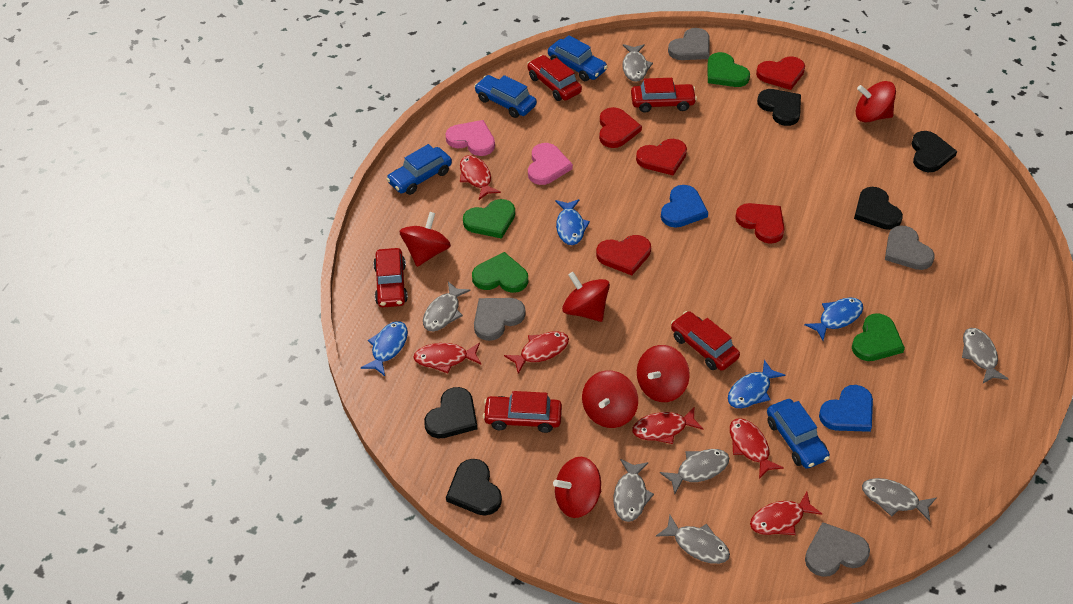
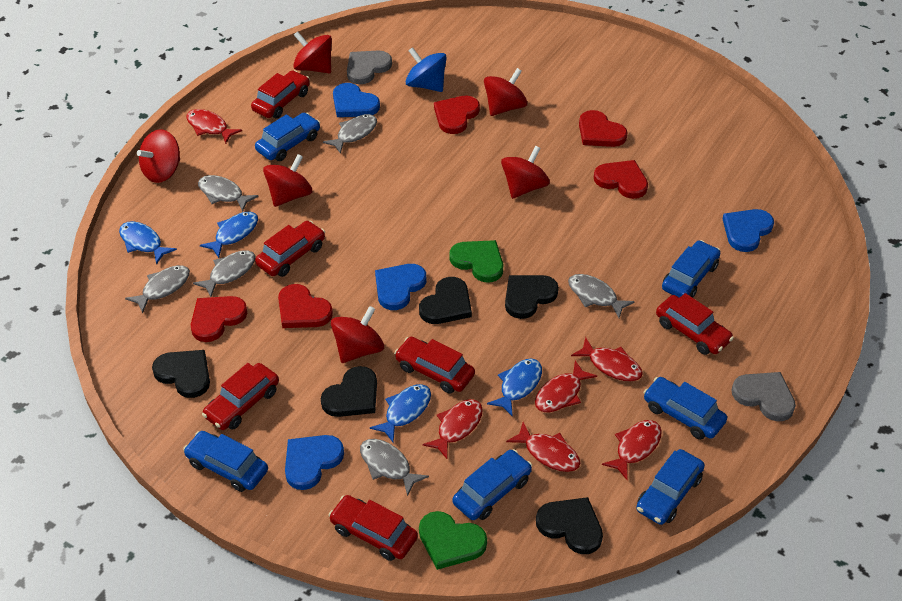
blue car: 4 -> 6
blue heart: 2 -> 4
blue spinning top: 0 -> 1
green heart: 4 -> 2
grey fish: 7 -> 6
grey heart: 4 -> 2
pink heart: 2 -> 0
red car: 5 -> 6

